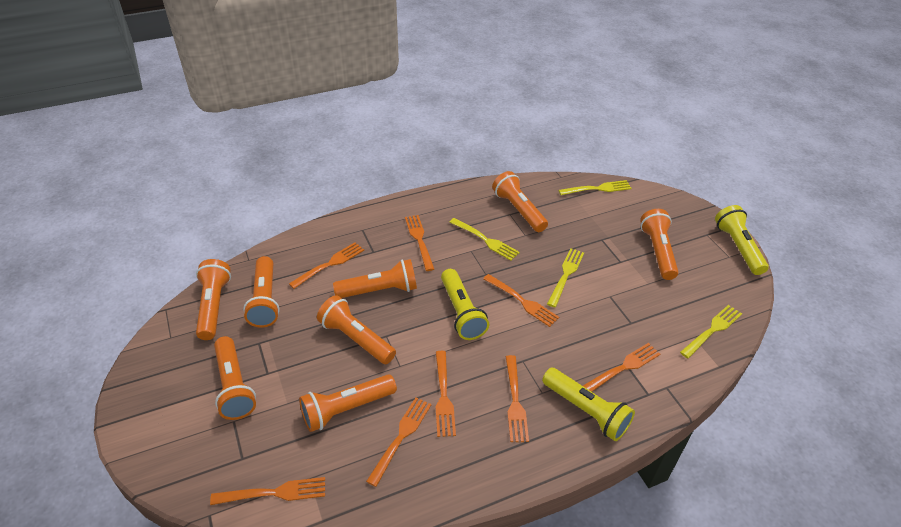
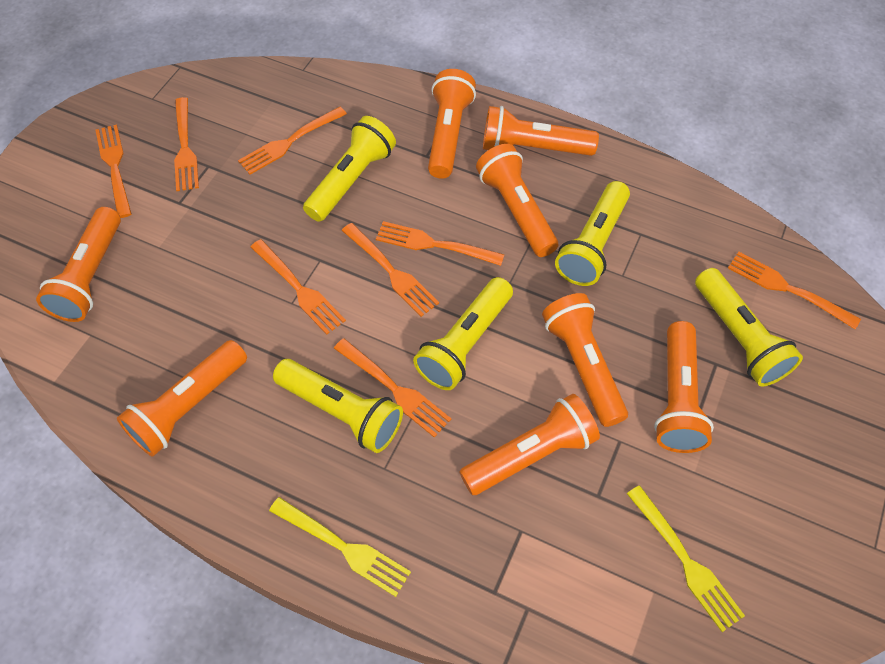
yellow flashlight: 3 -> 5
yellow fork: 4 -> 2

